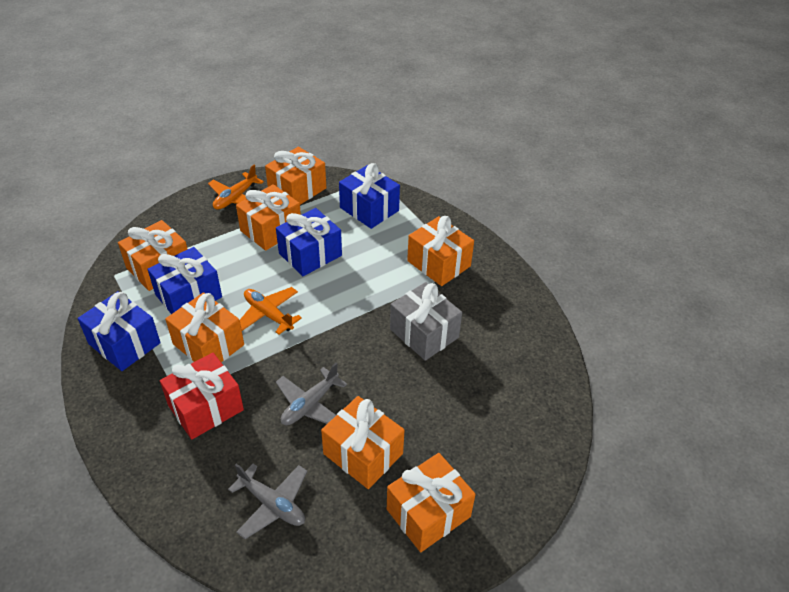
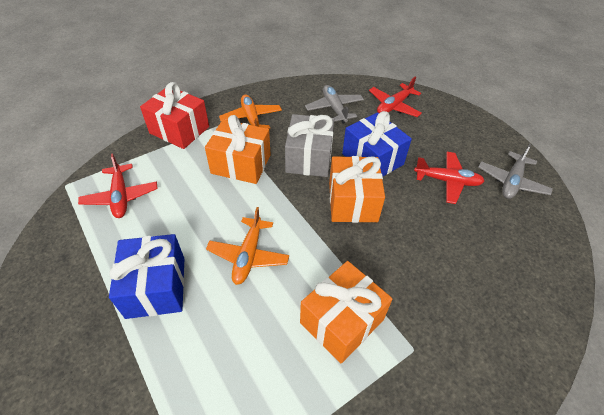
blue gift: 4 -> 2
orange gift: 7 -> 3
red plane: 0 -> 3

